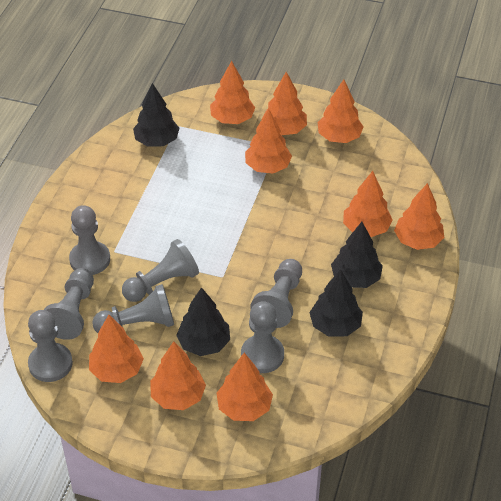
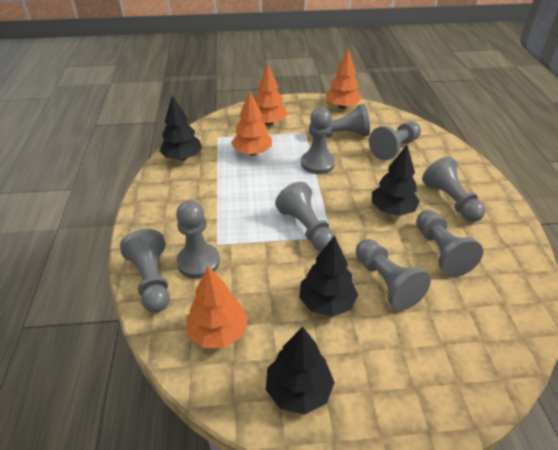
grey pawn: 7 -> 9
orange tree: 9 -> 4

